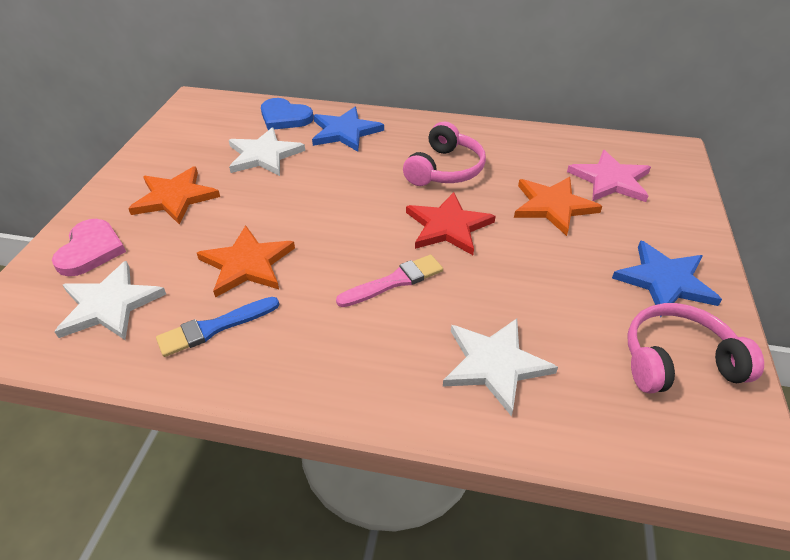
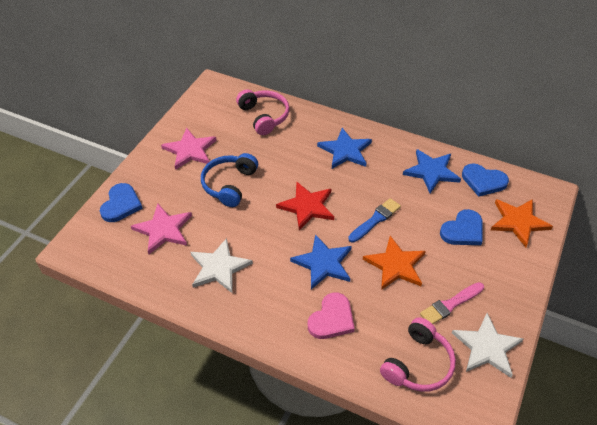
blue headphones: 0 -> 1
blue heart: 1 -> 3
blue star: 2 -> 3
orange star: 3 -> 2
pink star: 1 -> 2
white star: 3 -> 2

